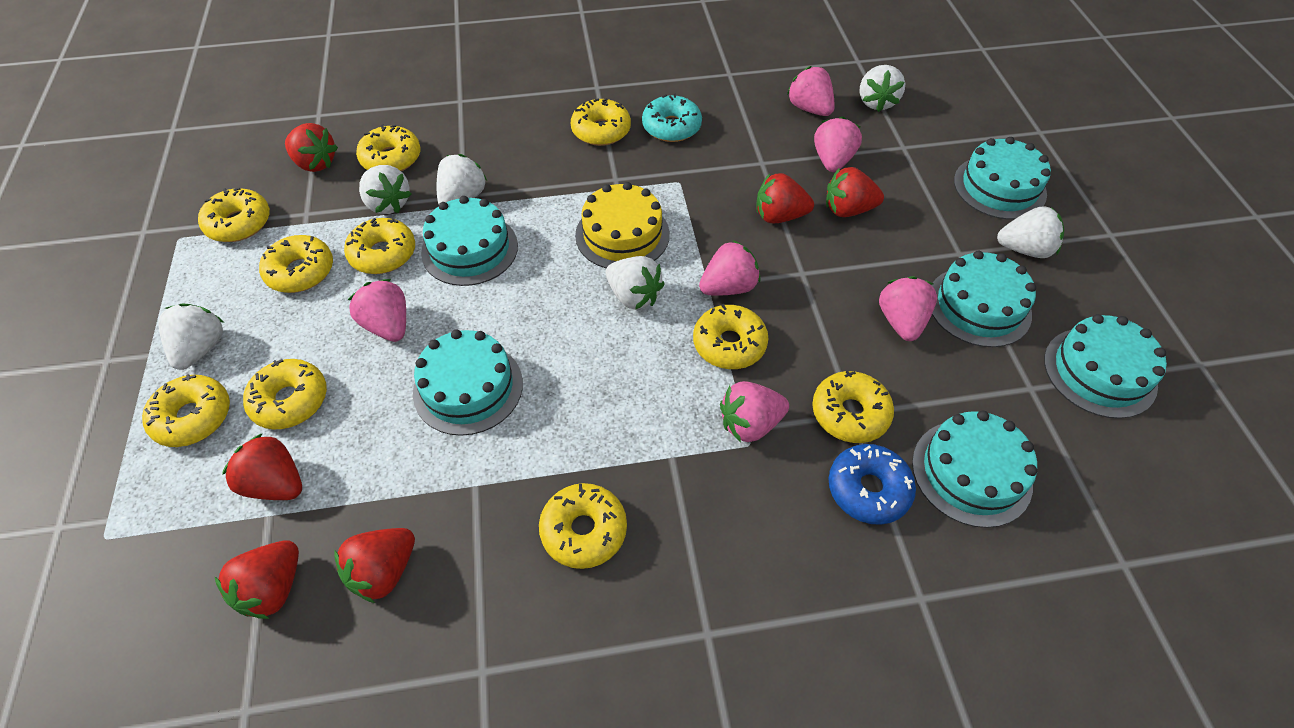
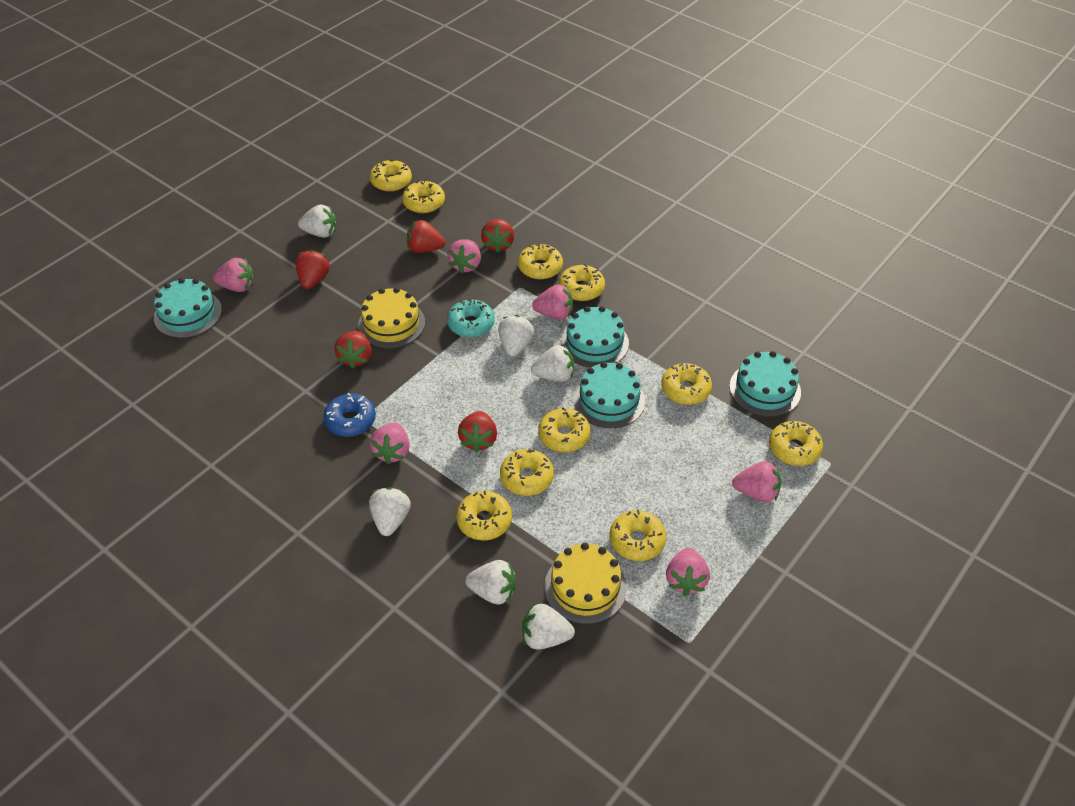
red strawberry: 6 -> 5
turquoise cake: 6 -> 4
yellow cake: 1 -> 2

